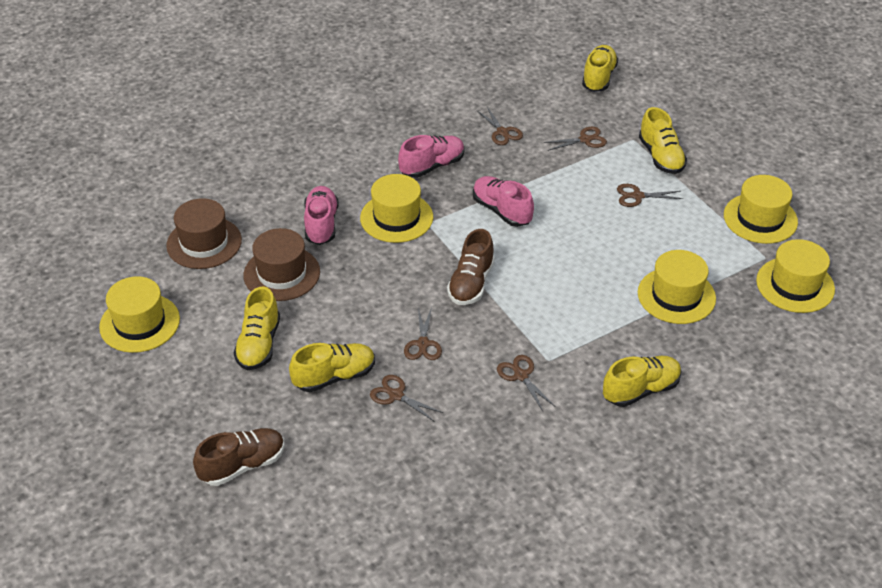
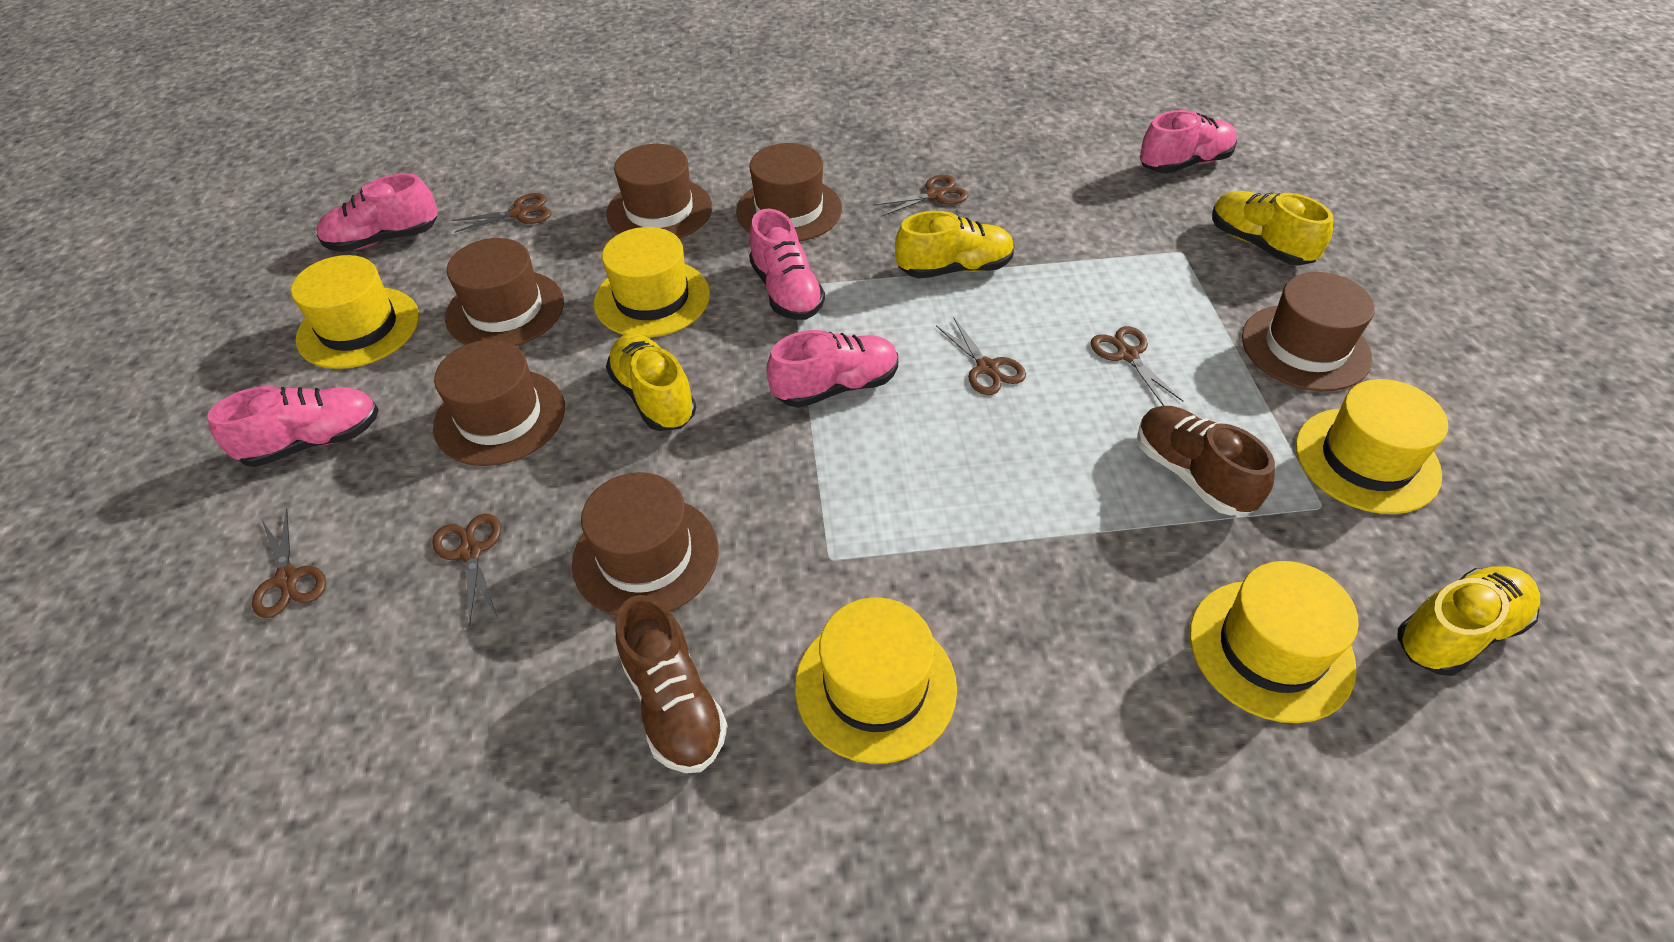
brown hat: 2 -> 6
pink shoe: 3 -> 5
yellow shoe: 5 -> 4

